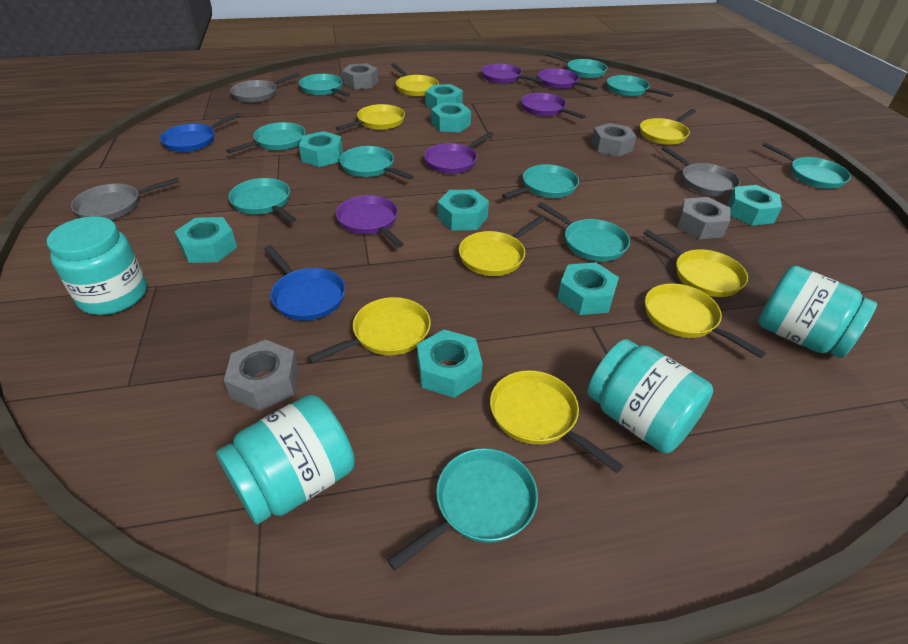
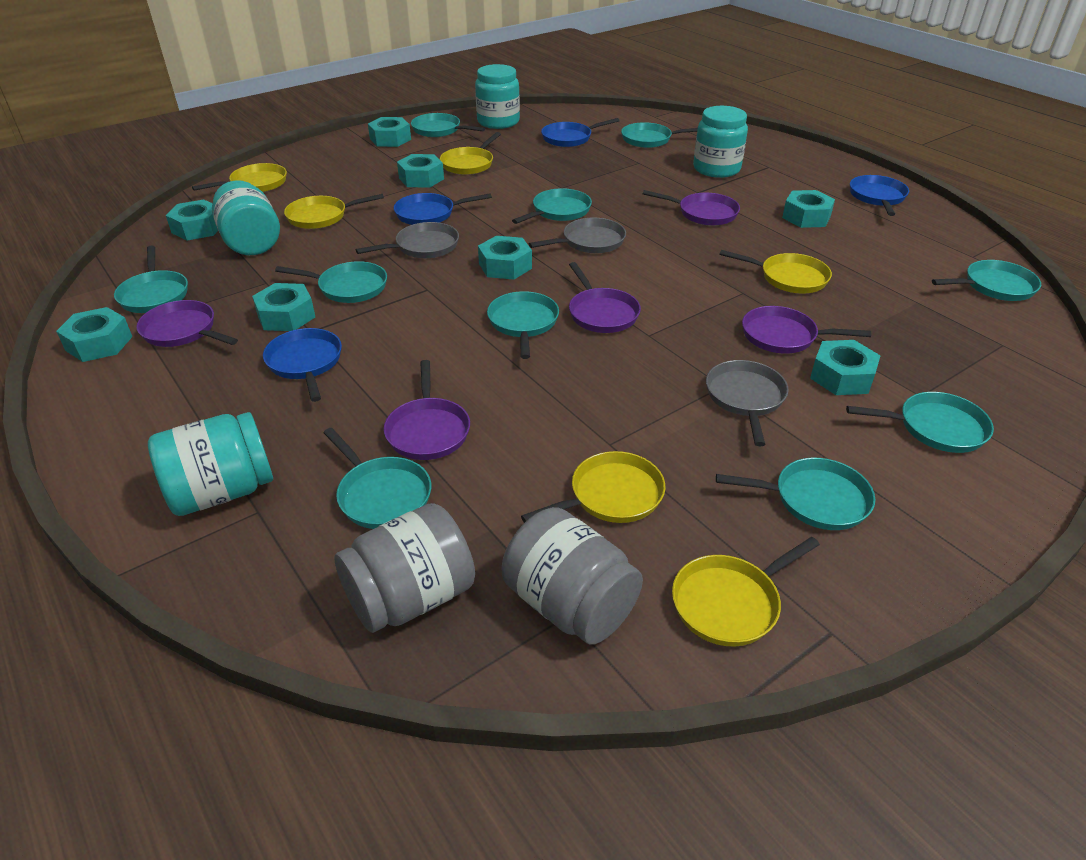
blue pan: 2 -> 4
grey jar: 0 -> 2
grey nut: 4 -> 0
yellow pan: 8 -> 6

